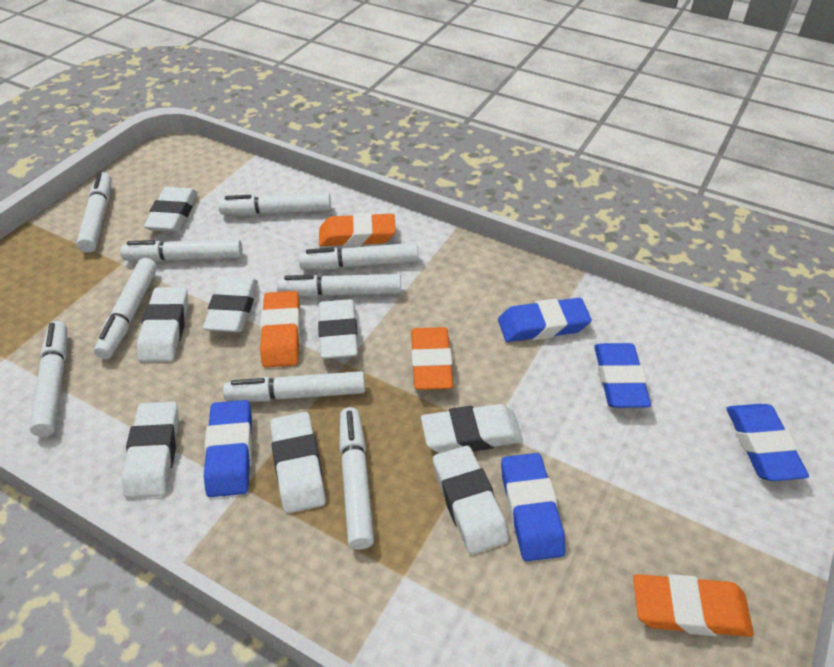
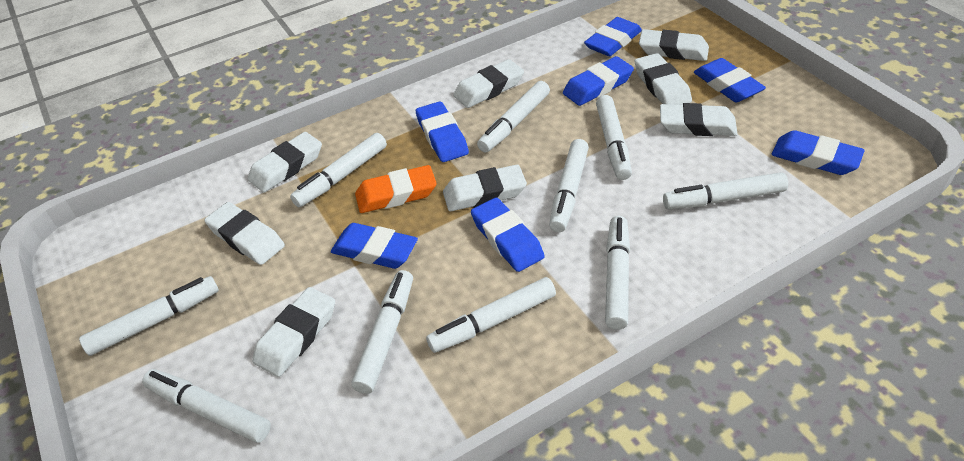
blue eraser: 5 -> 7
orange eraser: 4 -> 1
white marker: 9 -> 10

